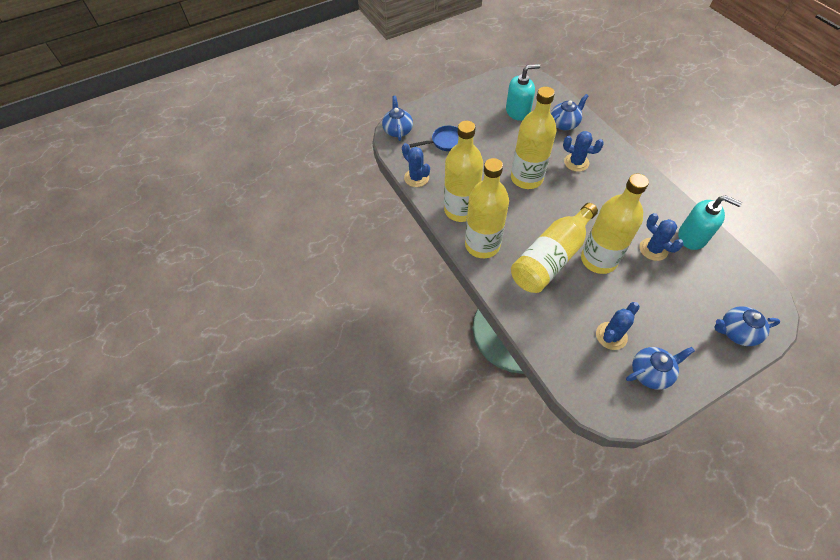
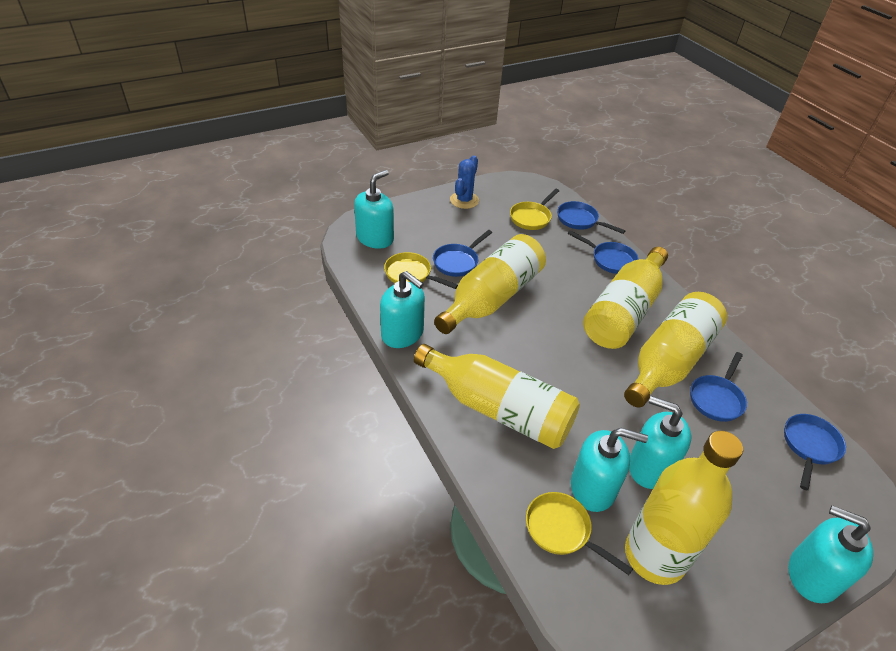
blue cactus: 4 -> 1
blue pan: 1 -> 5
blue teapot: 4 -> 0
turquoise soap dispenser: 2 -> 5
yellow pan: 0 -> 3

